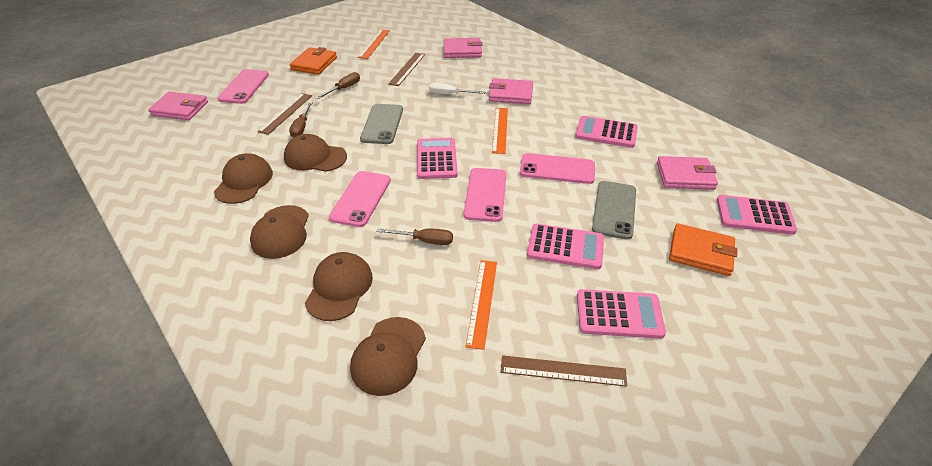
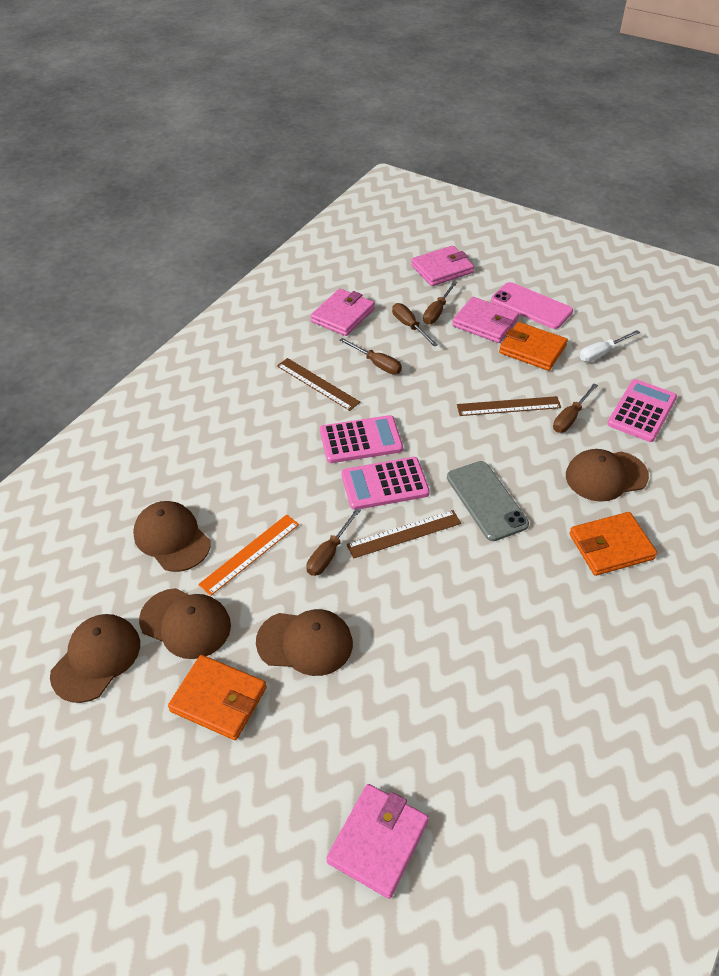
brown screwdriver: 3 -> 5
grey phone: 2 -> 1
orange ruler: 3 -> 1
orange wallet: 2 -> 3
pink calculator: 5 -> 3
pink phone: 4 -> 1

